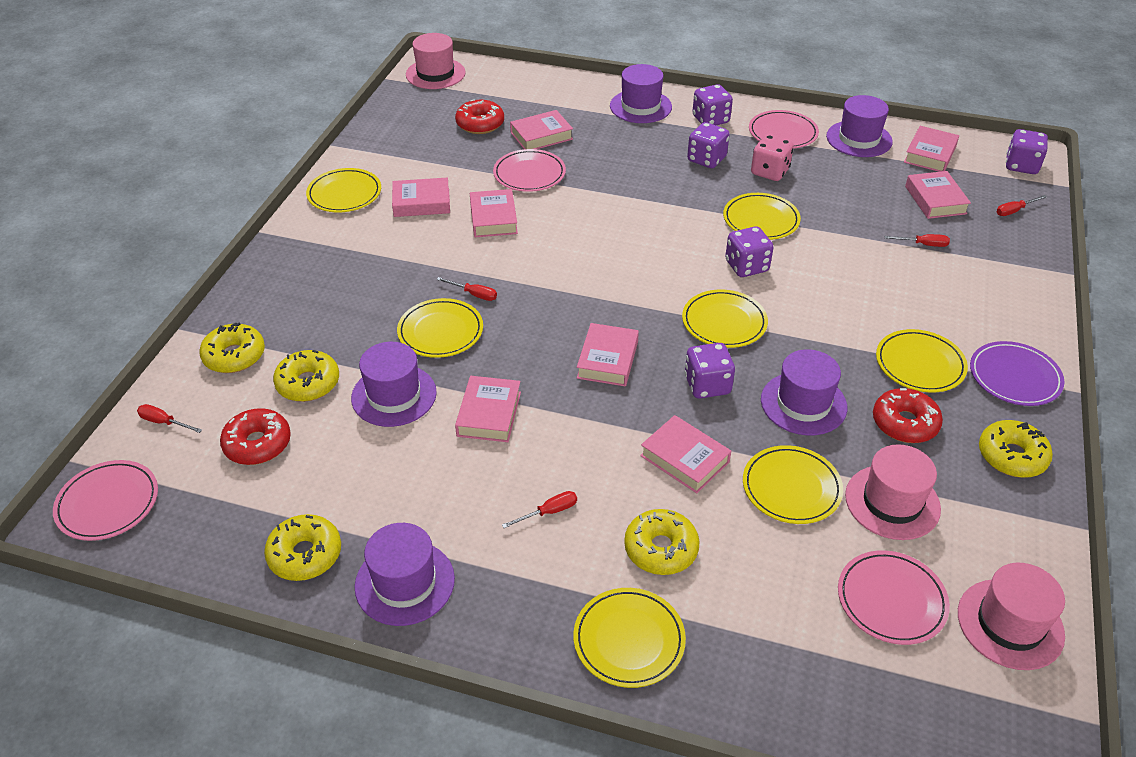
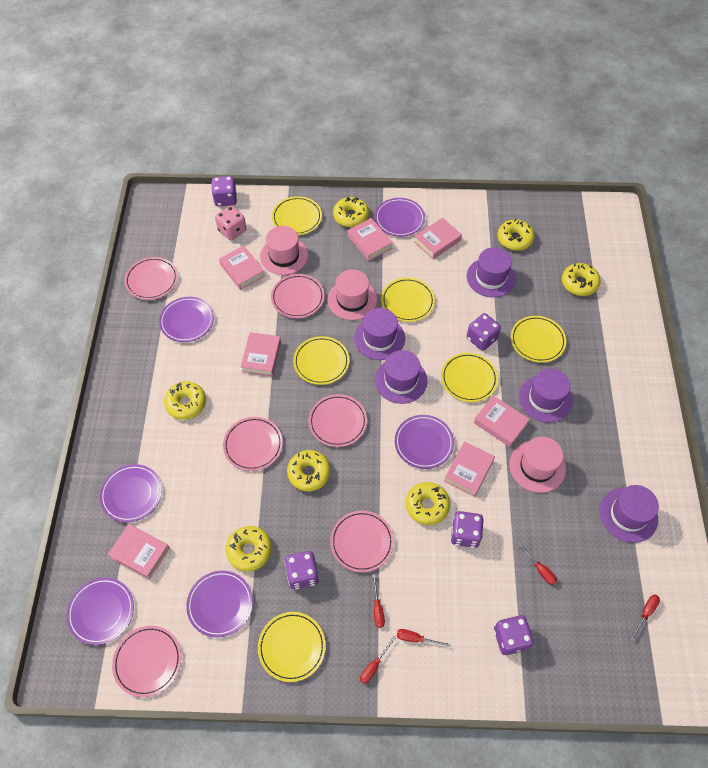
pink book: 8 -> 7
pink plate: 4 -> 6
purple plate: 1 -> 6
red donut: 3 -> 0
yellow donut: 5 -> 7
yellow plate: 7 -> 6

